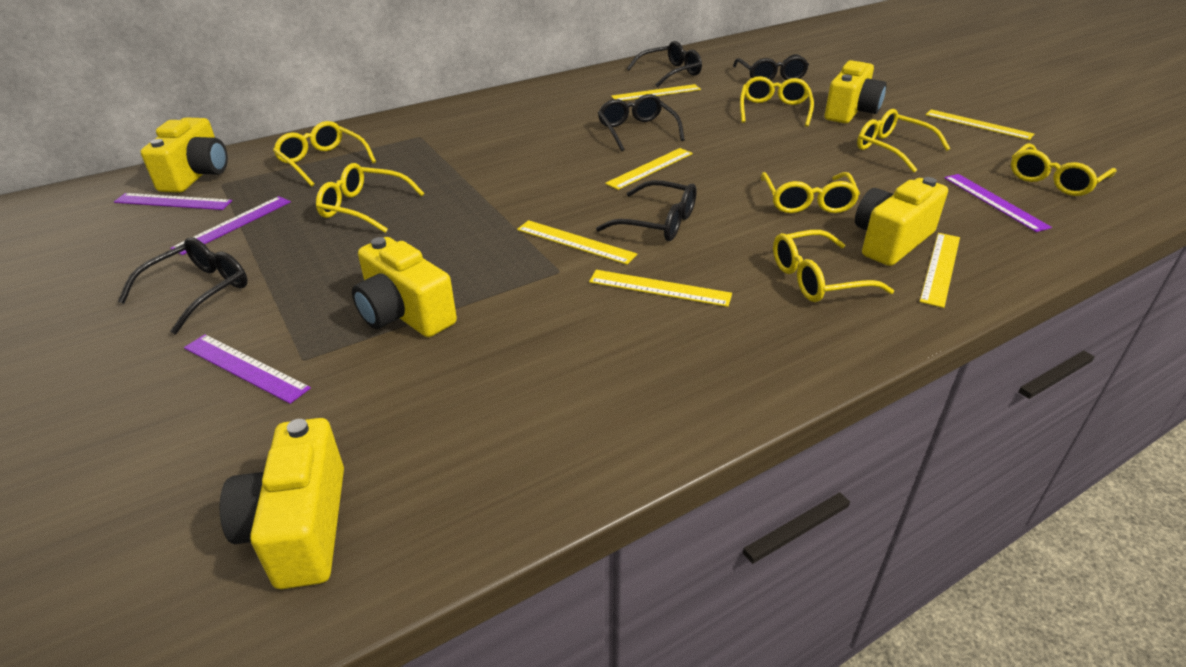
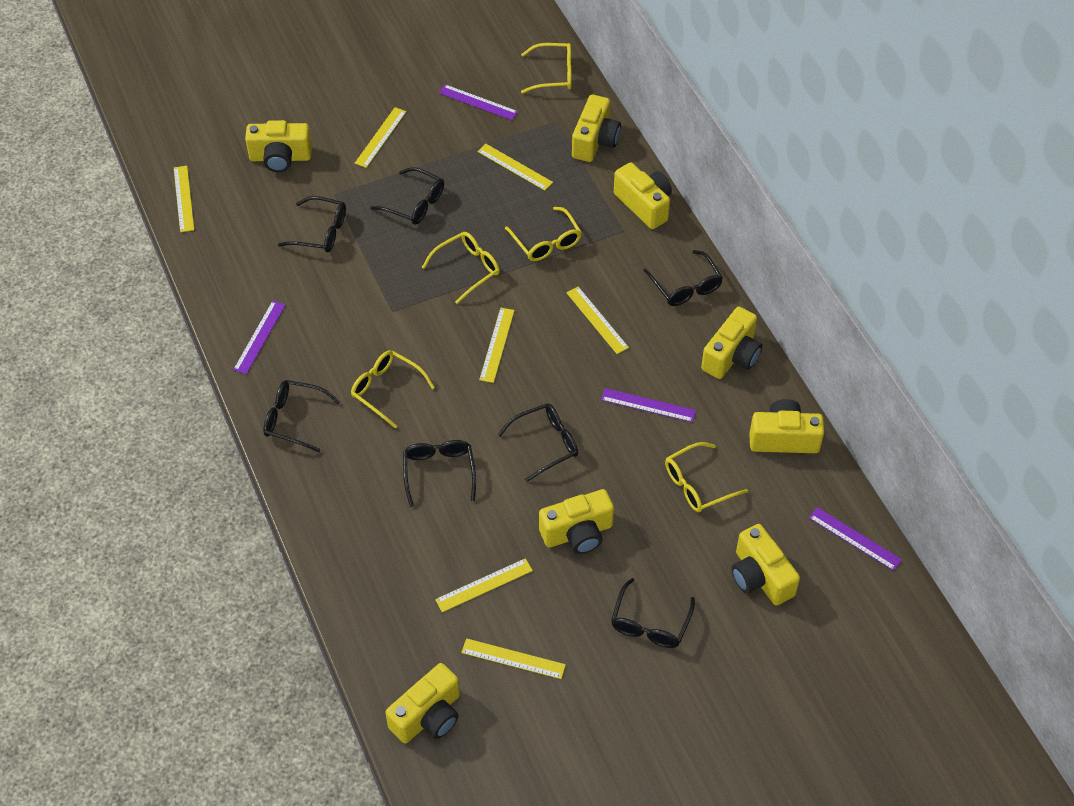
black glasses: 5 -> 7
yellow camera: 5 -> 8
yellow glasses: 7 -> 5
yellow ruler: 6 -> 7

